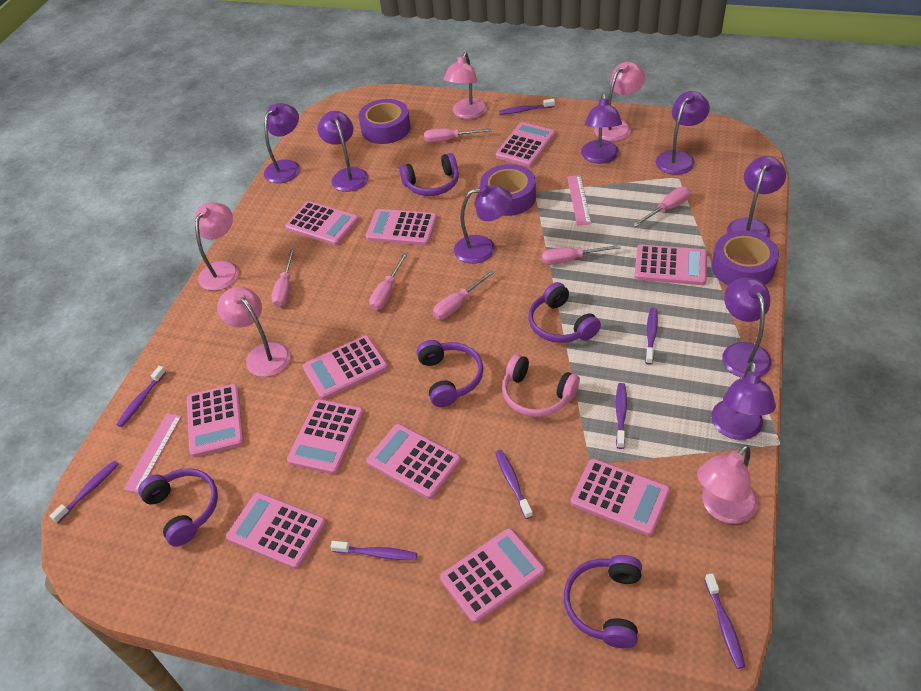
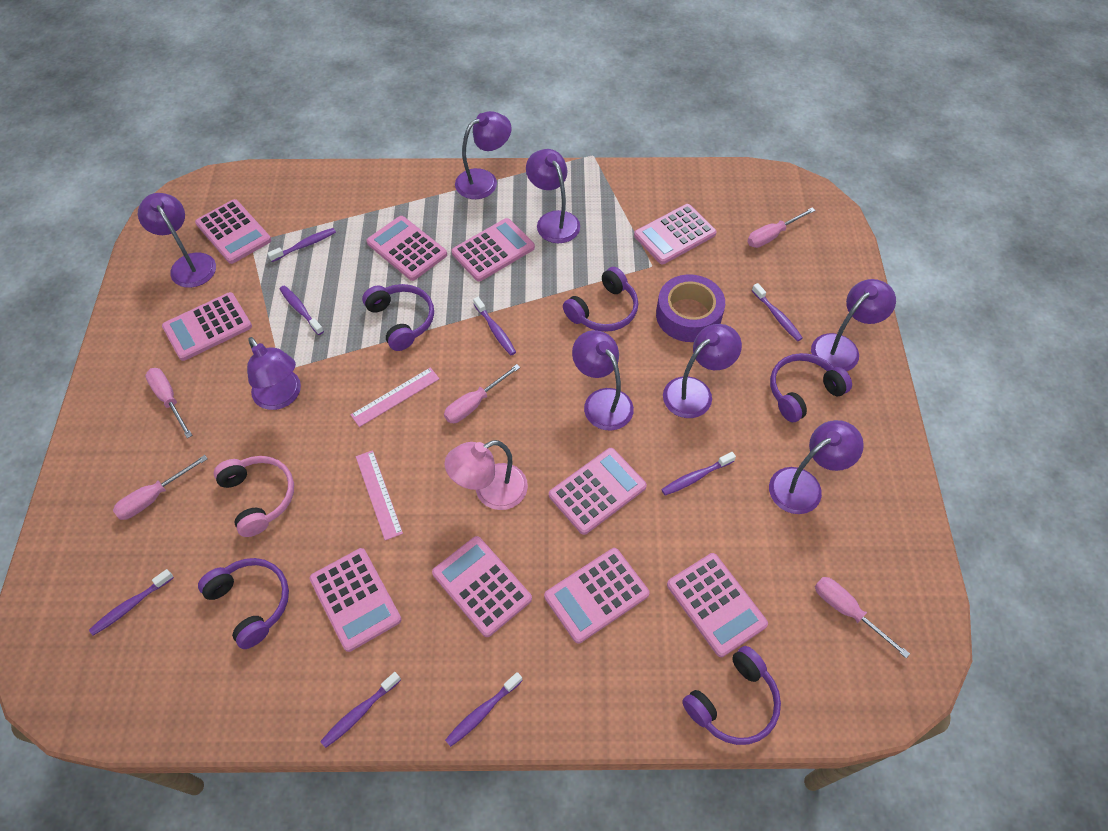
pink calculator: 11 -> 10
pink lamp: 5 -> 1
pink screwdriver: 6 -> 5
purple tape: 3 -> 1

